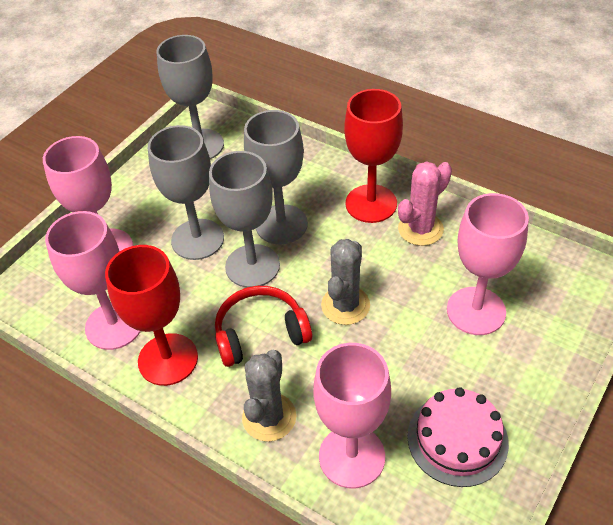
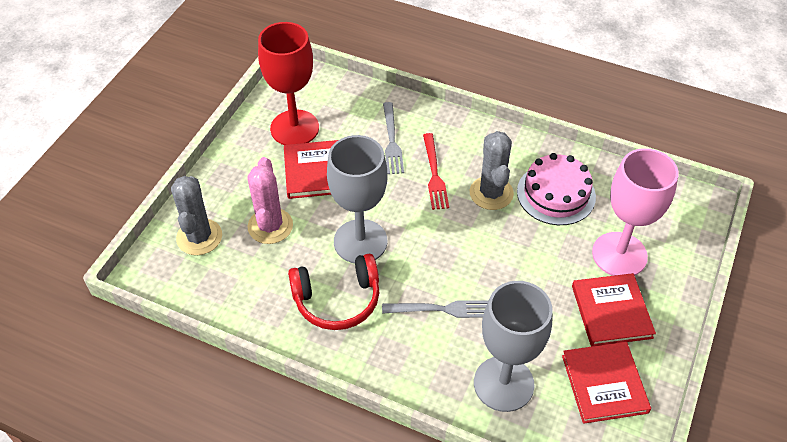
grey fork: 0 -> 2
grey goblet: 4 -> 2
pink goblet: 4 -> 1
red book: 0 -> 3
red fork: 0 -> 1
red goblet: 2 -> 1

